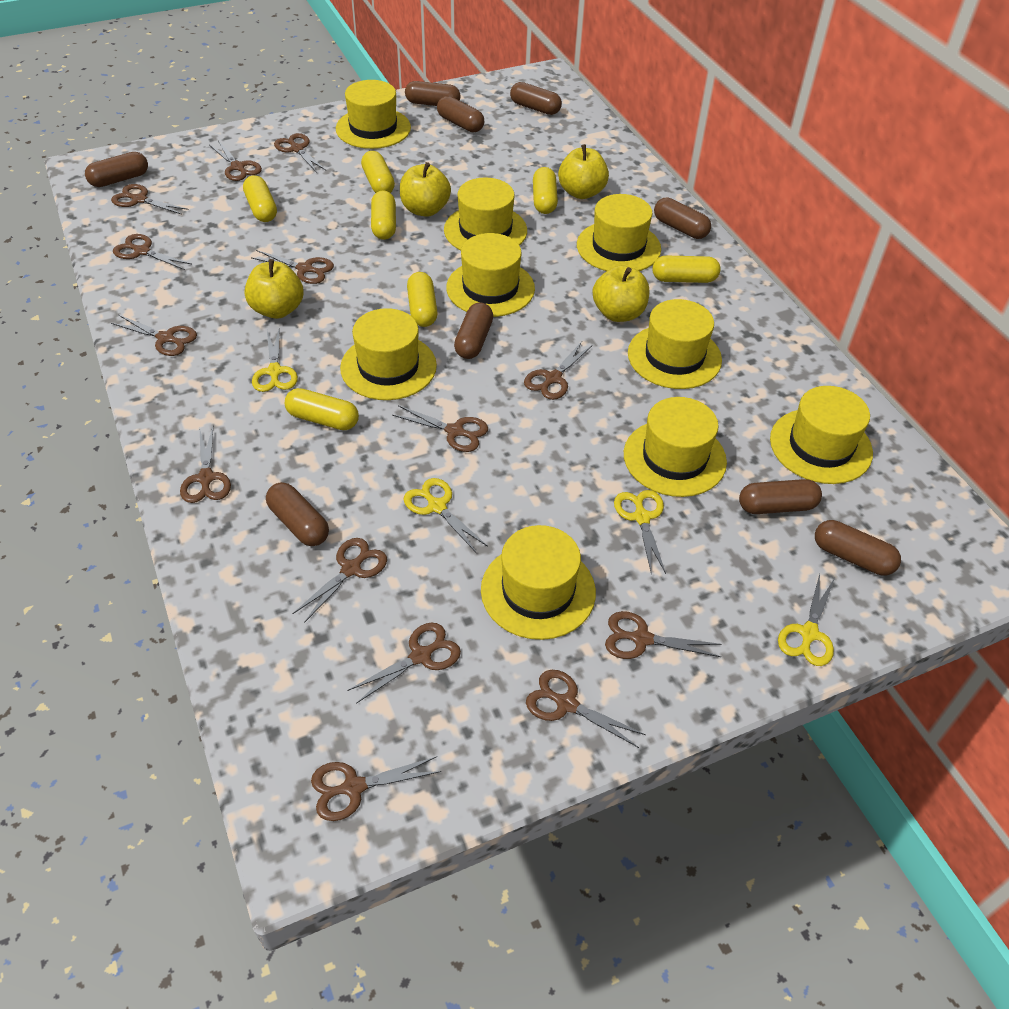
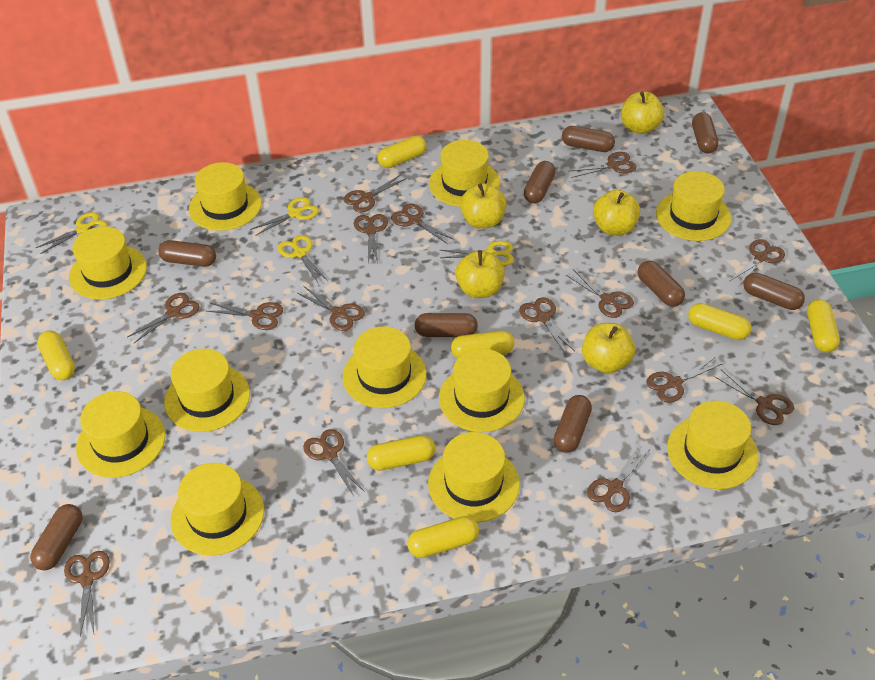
brown scissors: 14 -> 15
yellow apple: 4 -> 5
yellow hat: 9 -> 11

